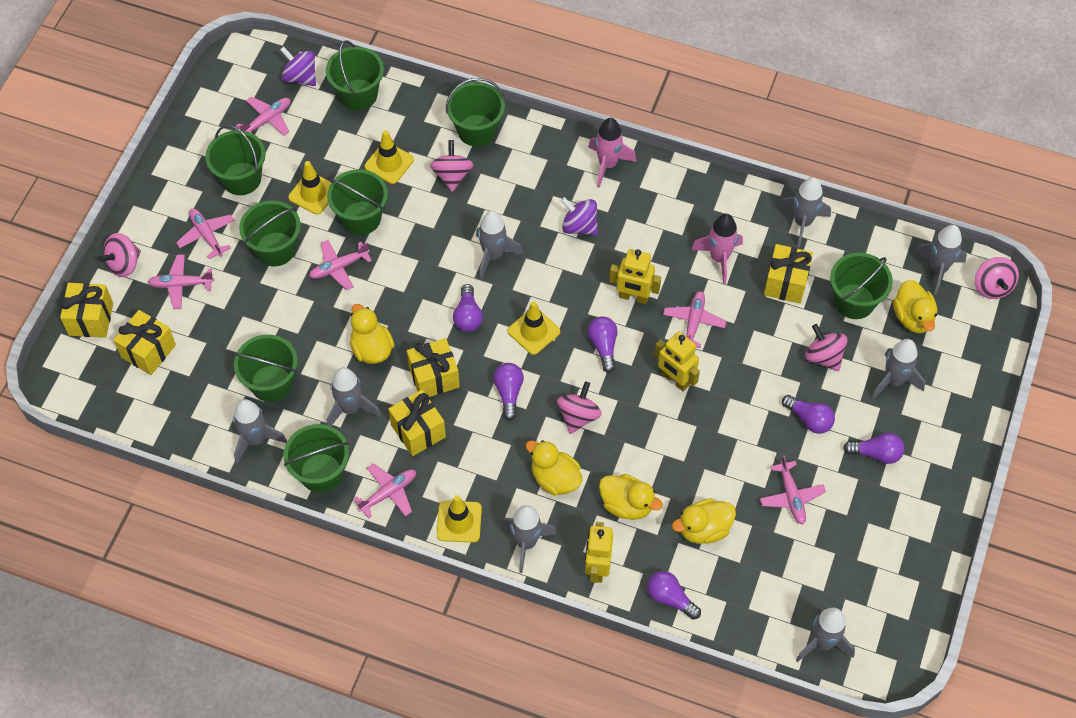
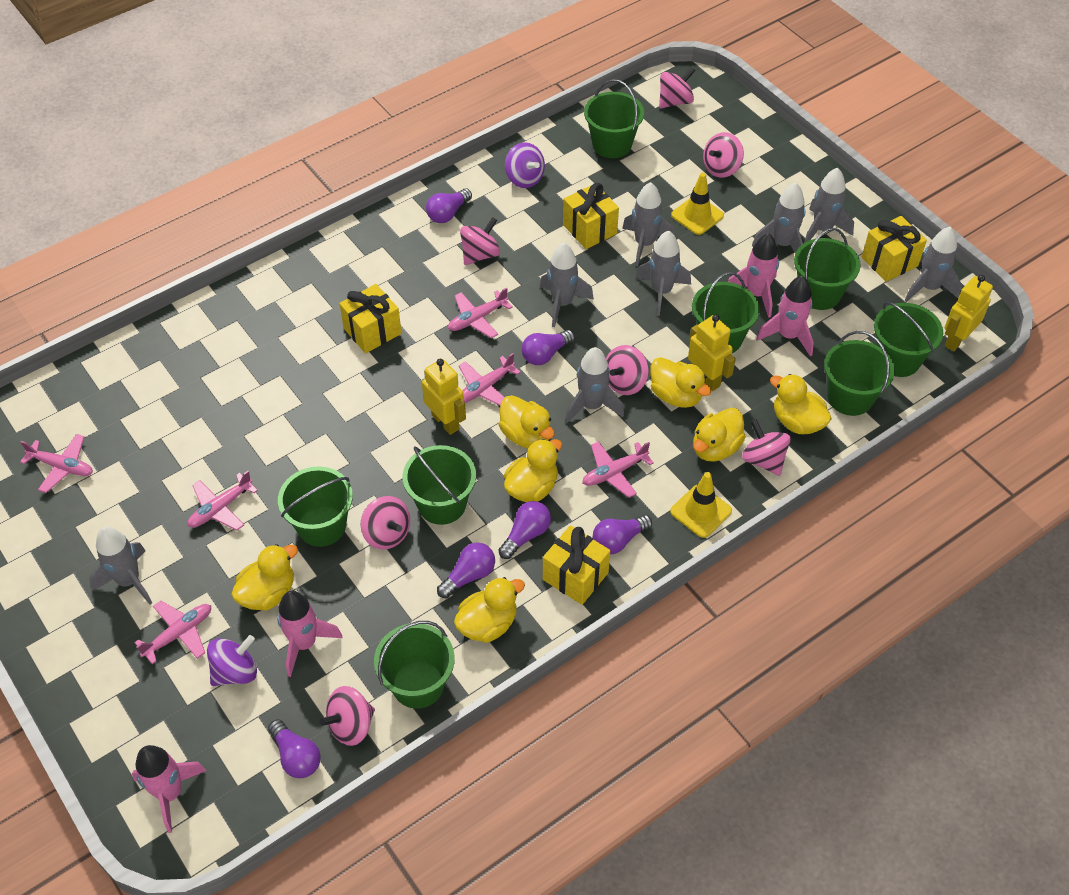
pink plane: 7 -> 6
pink rocket: 2 -> 4
pink spinning top: 5 -> 7
yellow duck: 5 -> 7
yellow gift: 5 -> 4
yellow traffic cone: 4 -> 2

